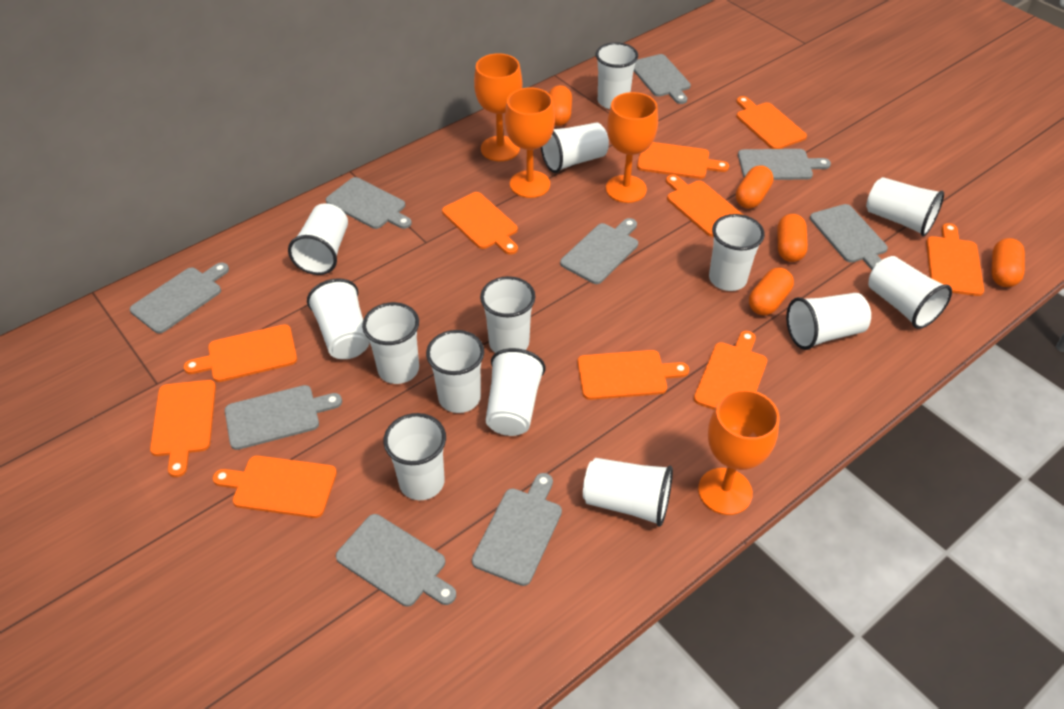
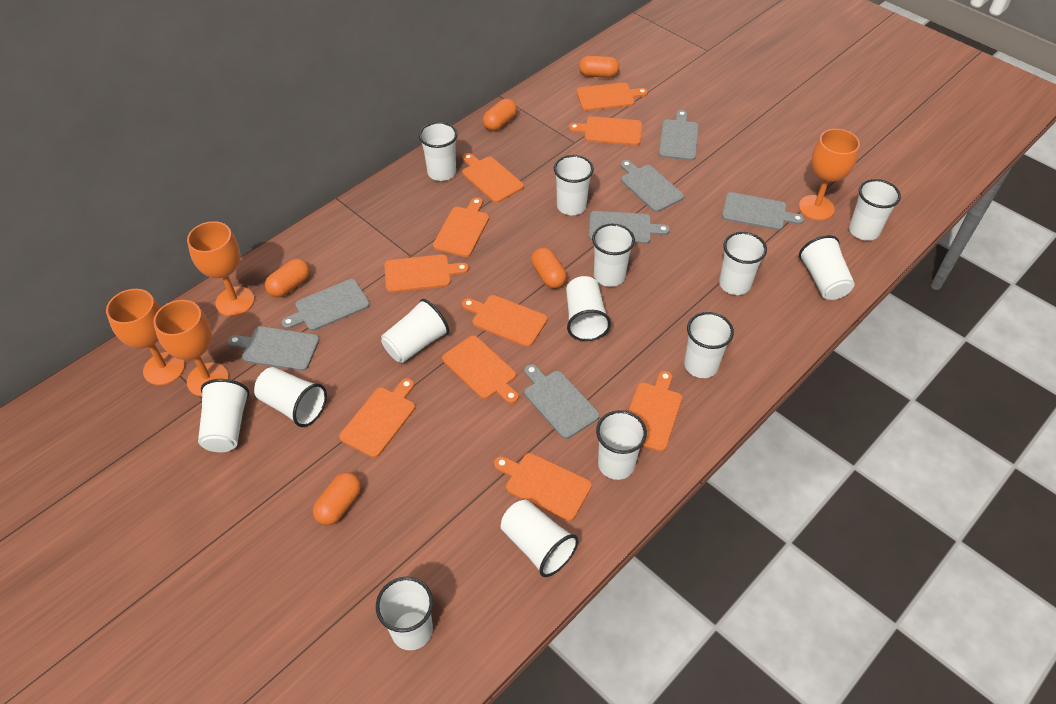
grey cutting board: 9 -> 7

